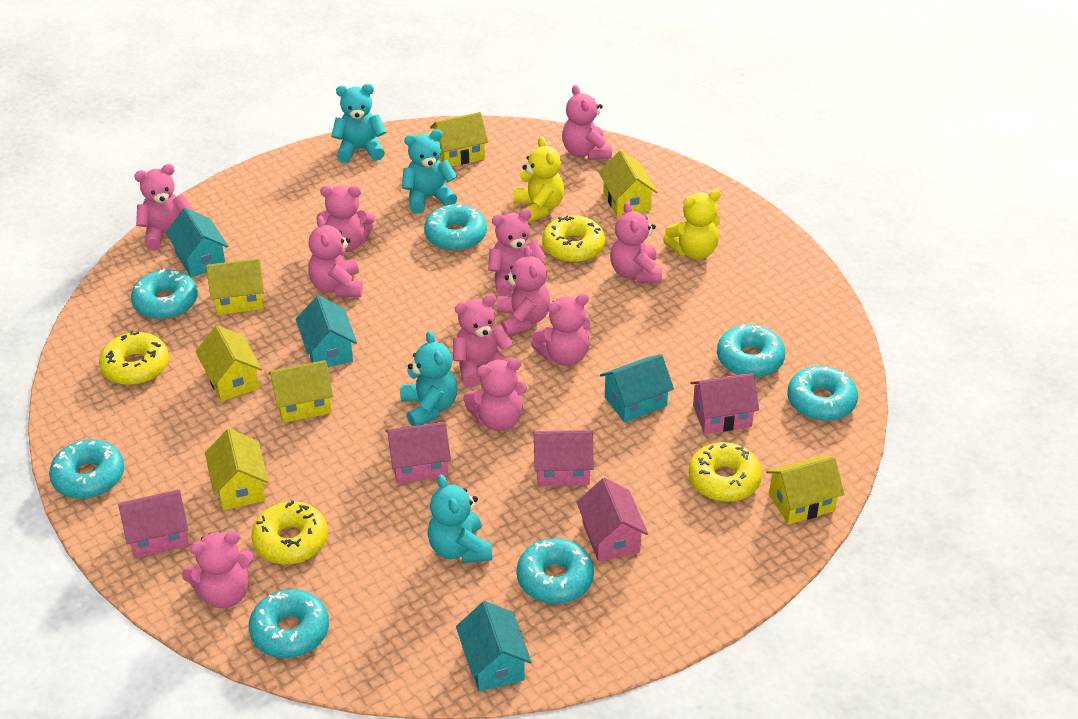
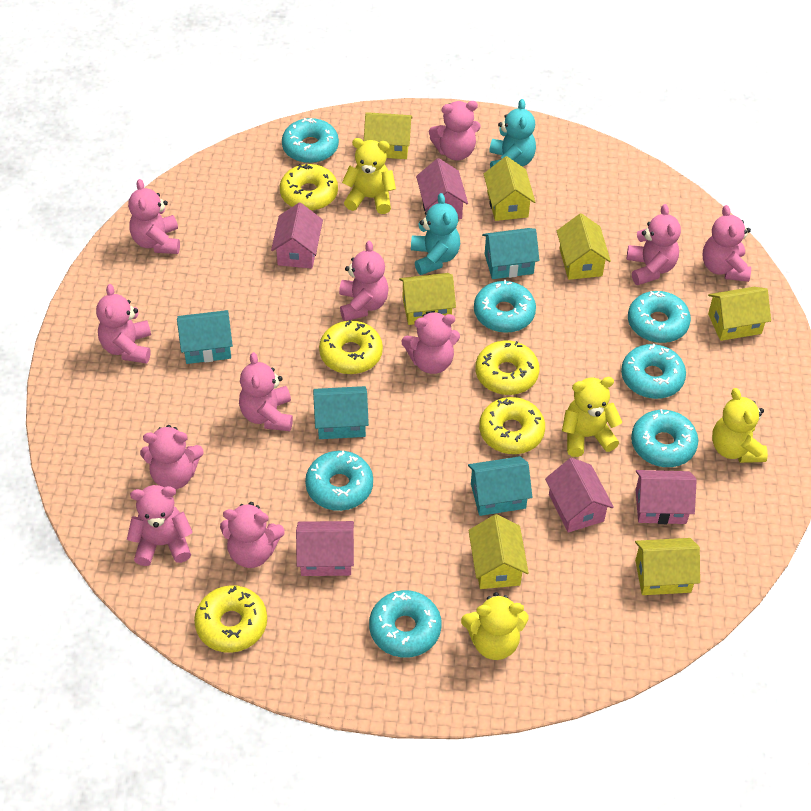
turquoise teddy bear: 4 -> 2
yellow donut: 4 -> 5
yellow teddy bear: 2 -> 4

